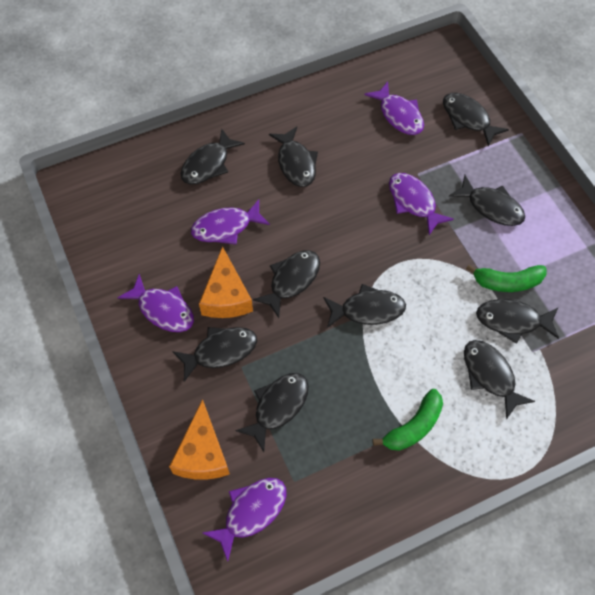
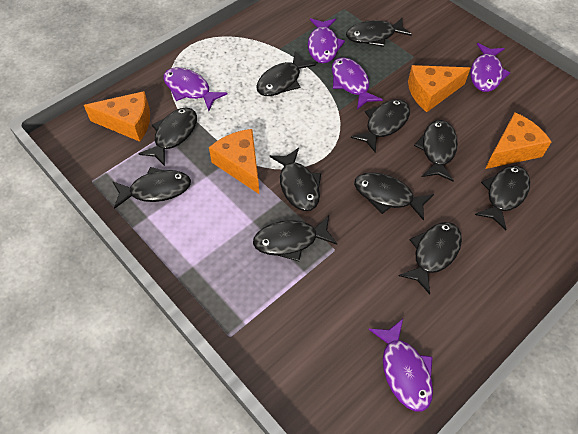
black fish: 10 -> 11
green banana: 2 -> 0
orange cheese: 2 -> 4

